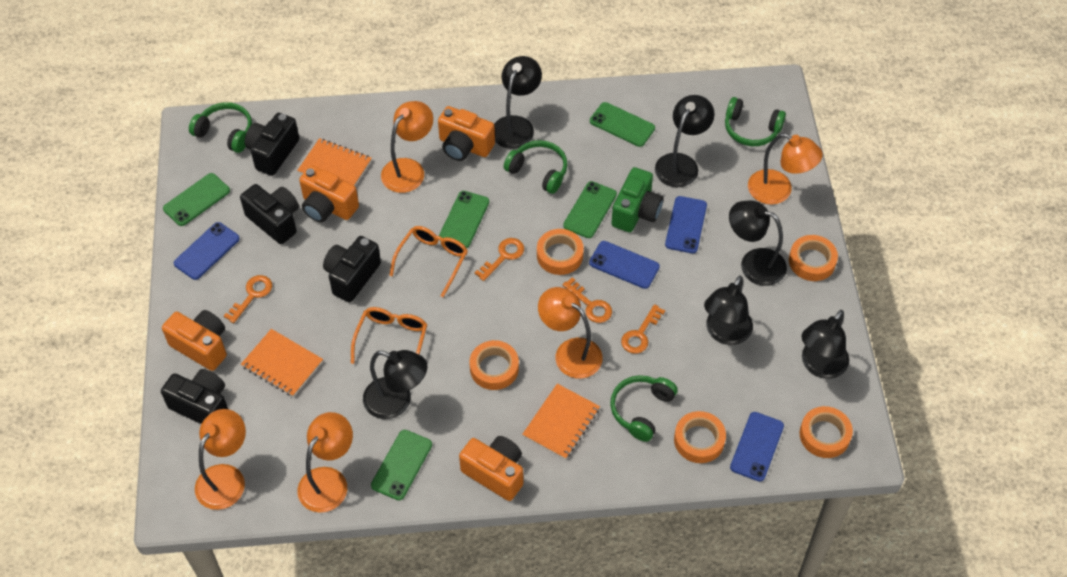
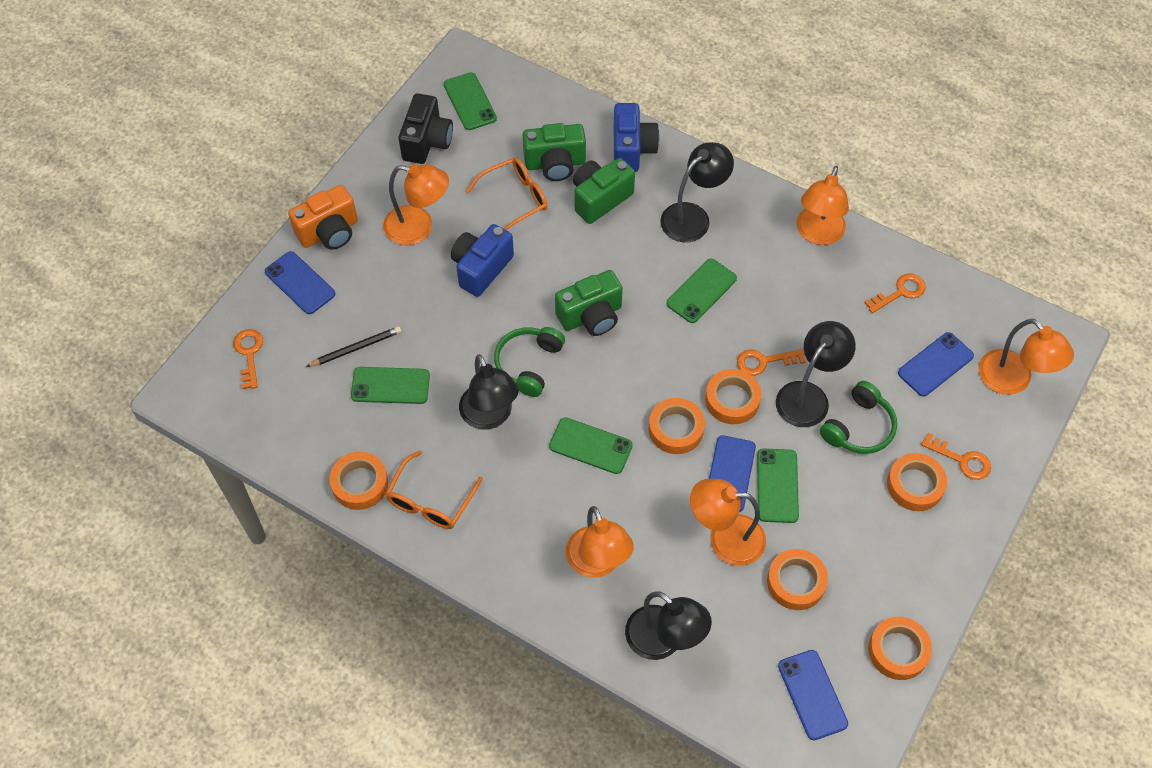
black camera: 4 -> 1
black lamp: 6 -> 4
black pencil: 0 -> 1
blue camera: 0 -> 2
green camera: 1 -> 3
green headphones: 4 -> 2
orange camera: 4 -> 1
orange notebook: 3 -> 0
orange tape: 5 -> 6

